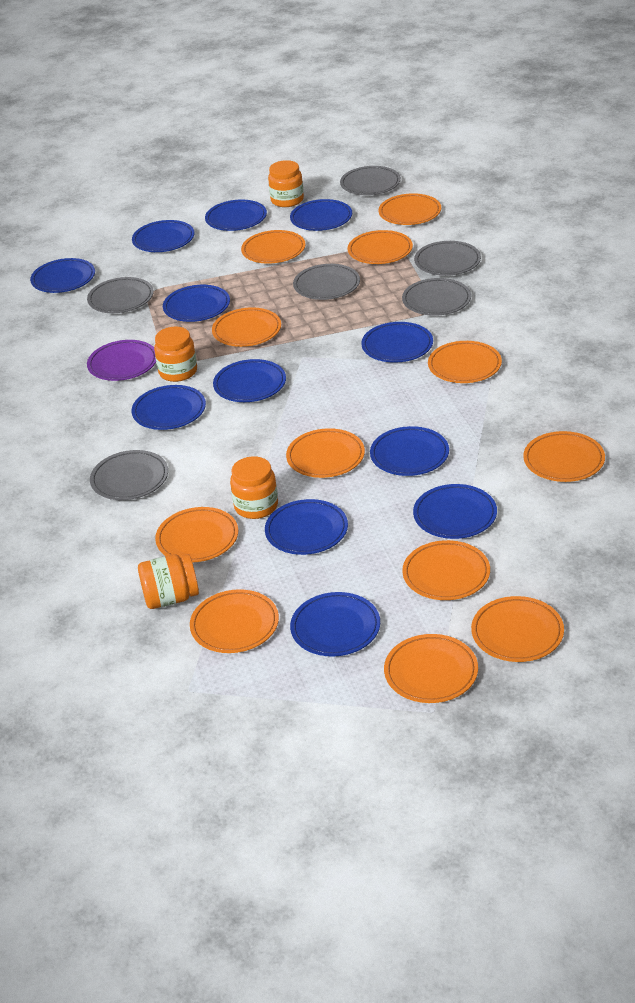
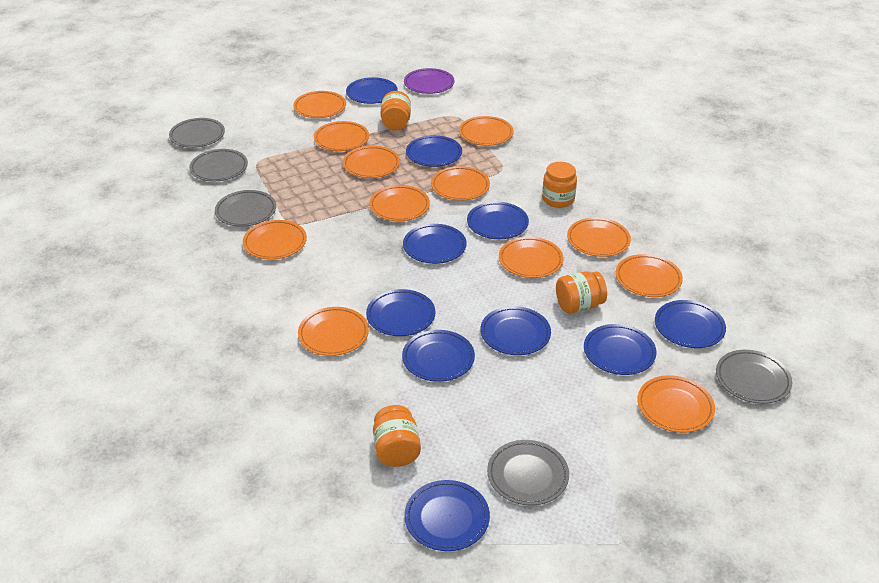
blue plate: 12 -> 10
grey plate: 6 -> 5

